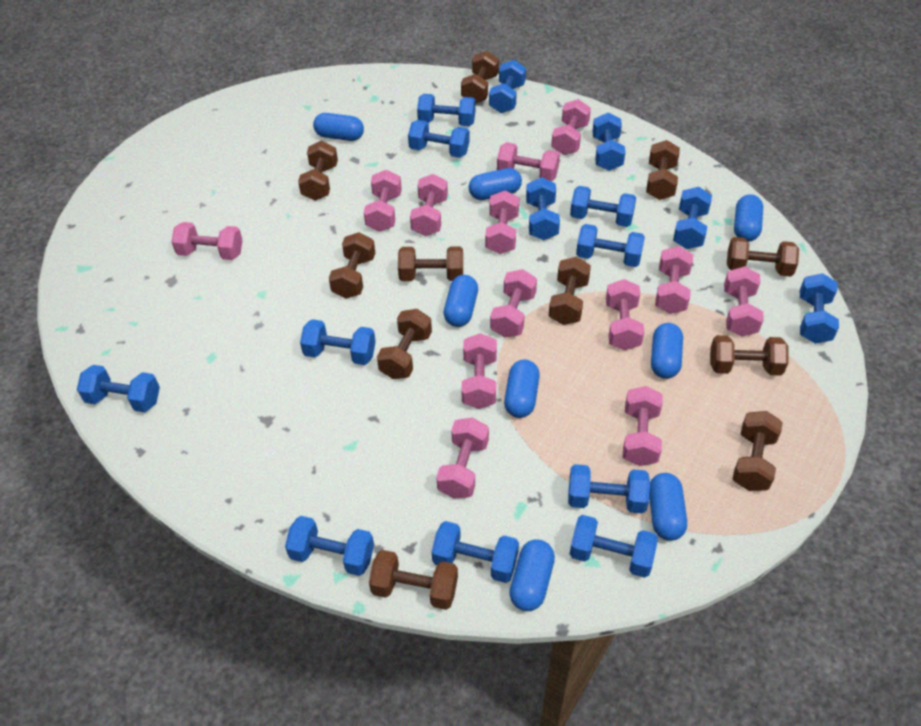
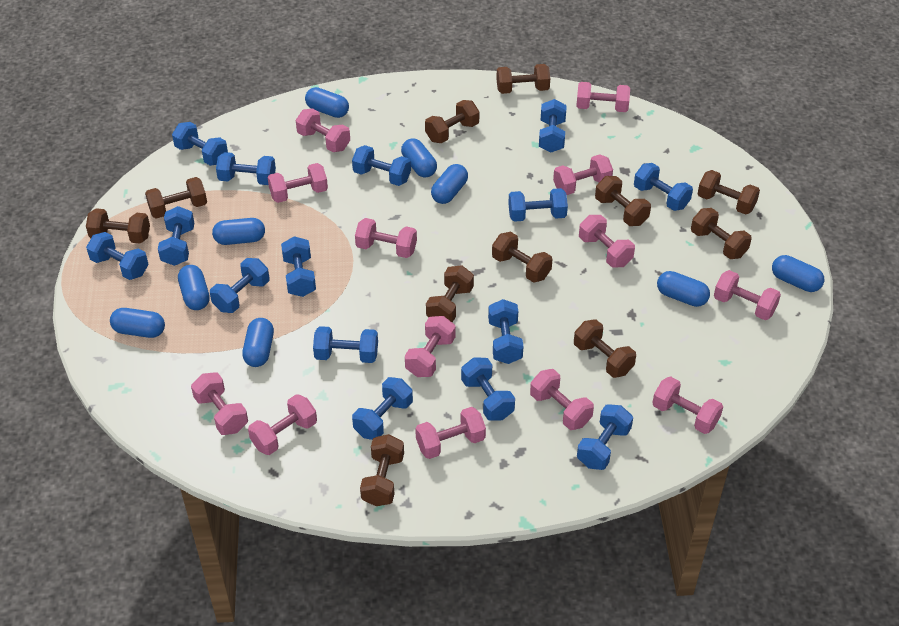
blue capsule: 8 -> 9

